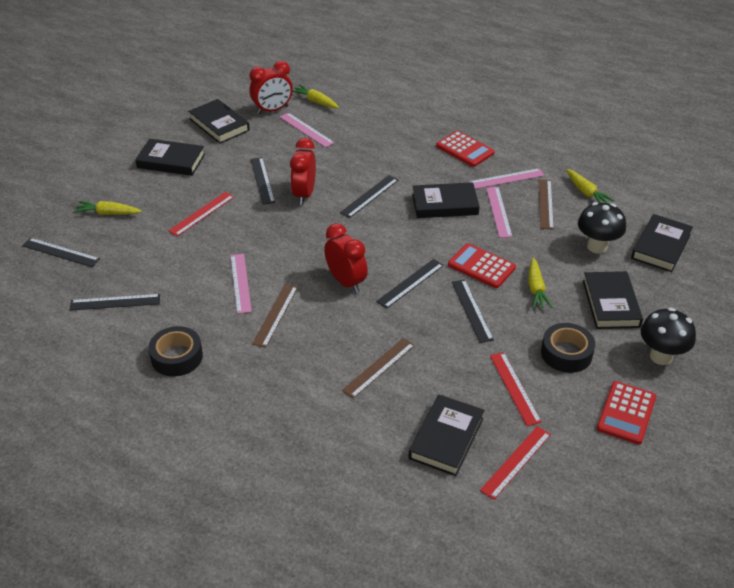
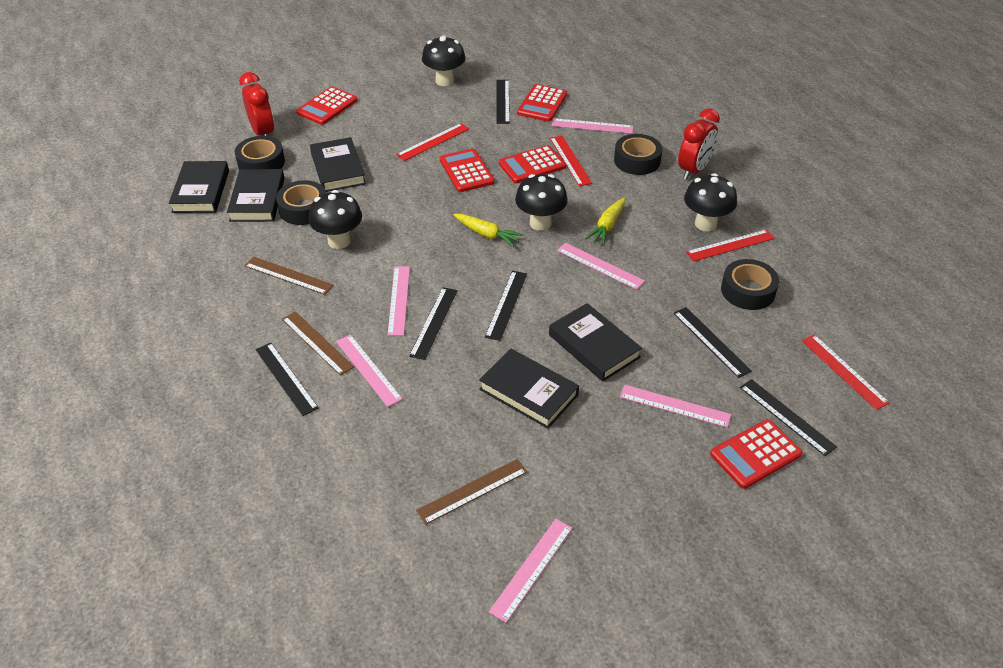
black book: 6 -> 5
black mushroom: 2 -> 4
black tape: 2 -> 4
pink ruler: 4 -> 6
red calculator: 3 -> 5
red clock: 3 -> 2
red ruler: 3 -> 4
yellow carrot: 4 -> 2

